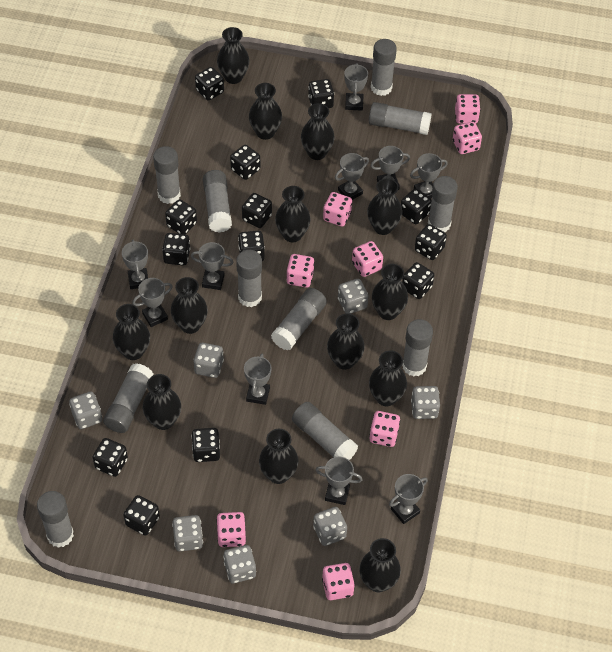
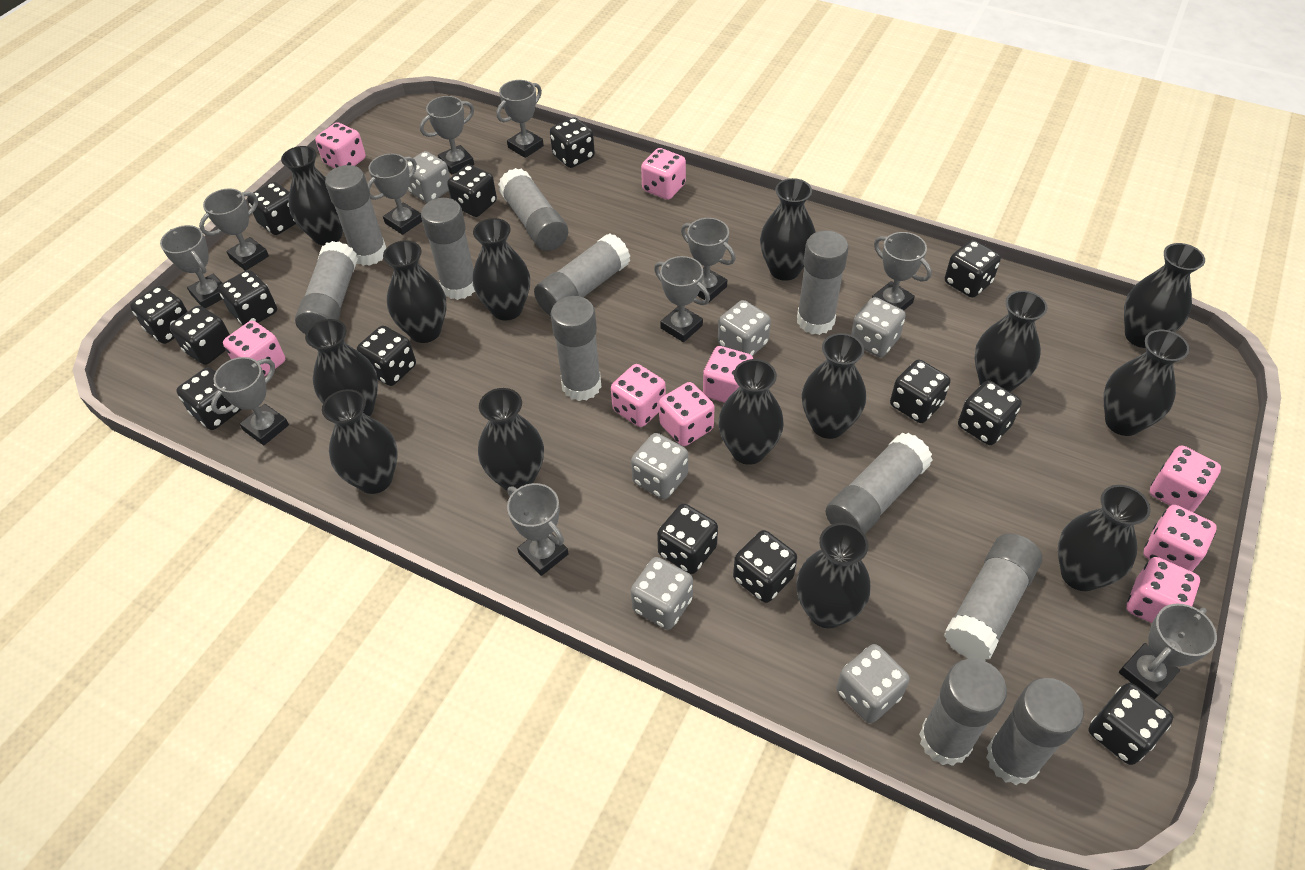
black dice: 13 -> 14
black vase: 13 -> 14
grey dice: 7 -> 6
grey trophy: 10 -> 11
pink dice: 8 -> 9

